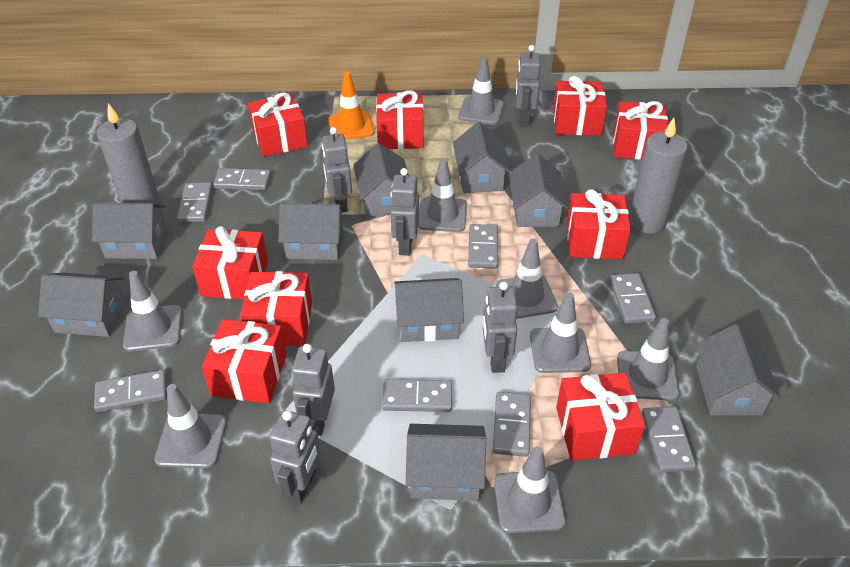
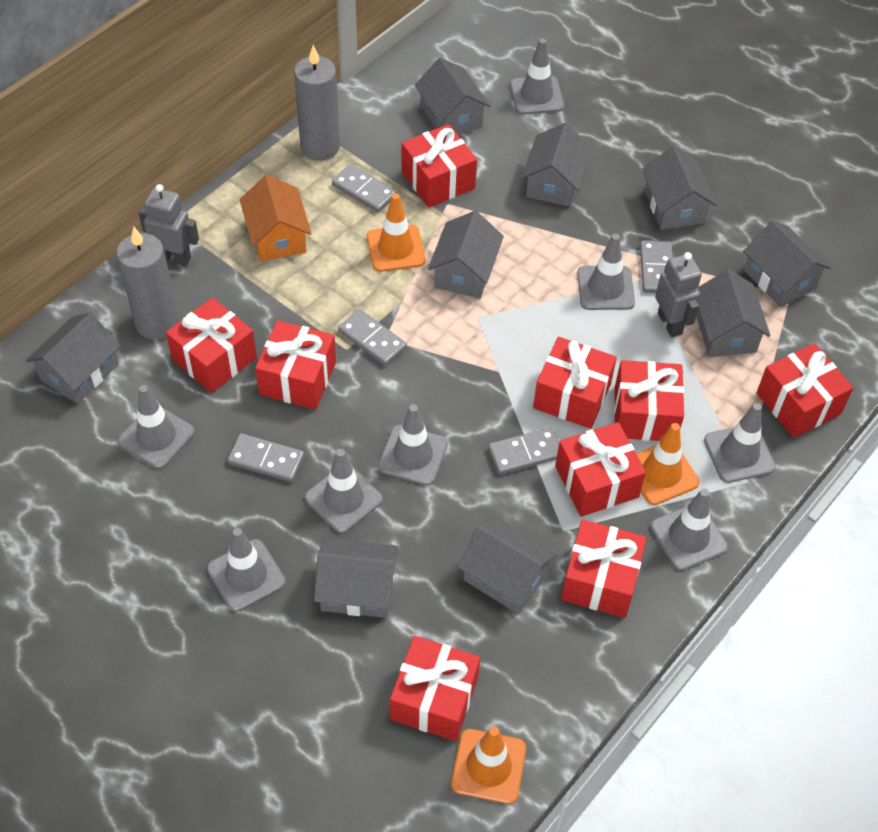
grey domino: 8 -> 5
grey robot: 6 -> 2
orange house: 0 -> 1
orange traffic cone: 1 -> 3

